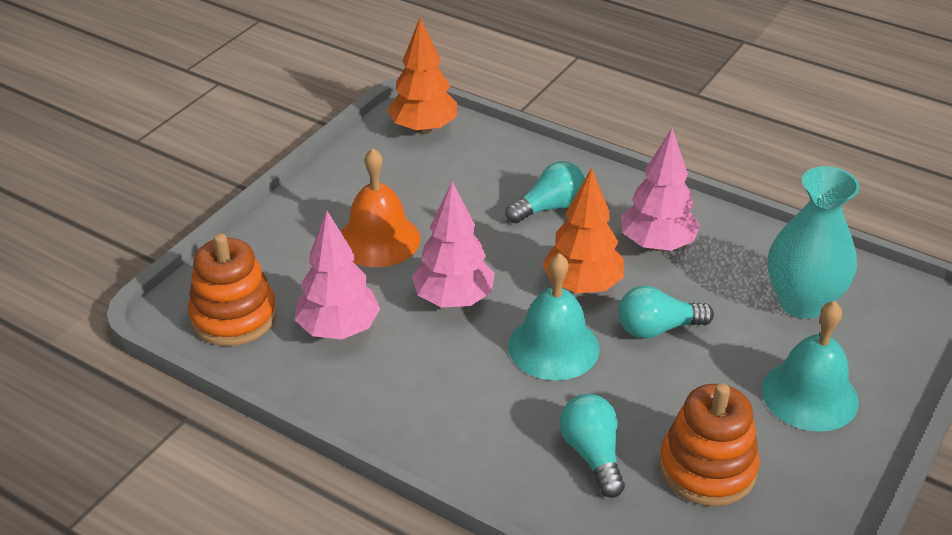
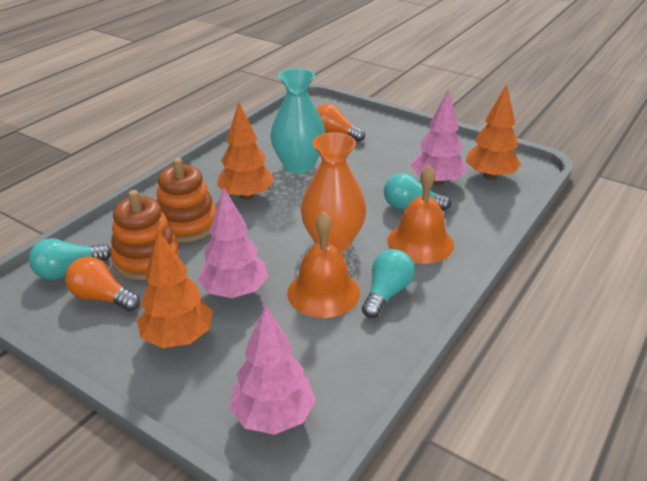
orange bell: 1 -> 2
orange light bulb: 0 -> 2
orange tree: 2 -> 3
orange vase: 0 -> 1
turquoise bell: 2 -> 0

